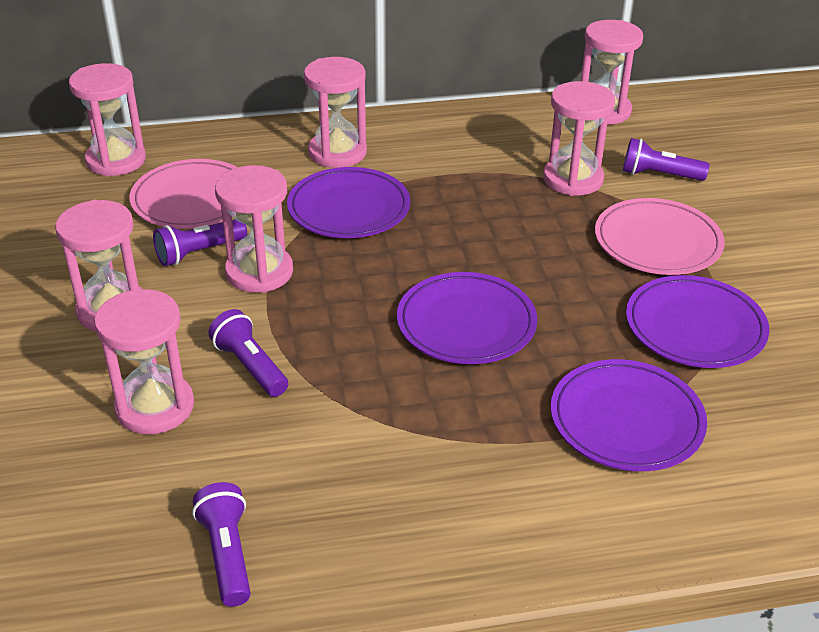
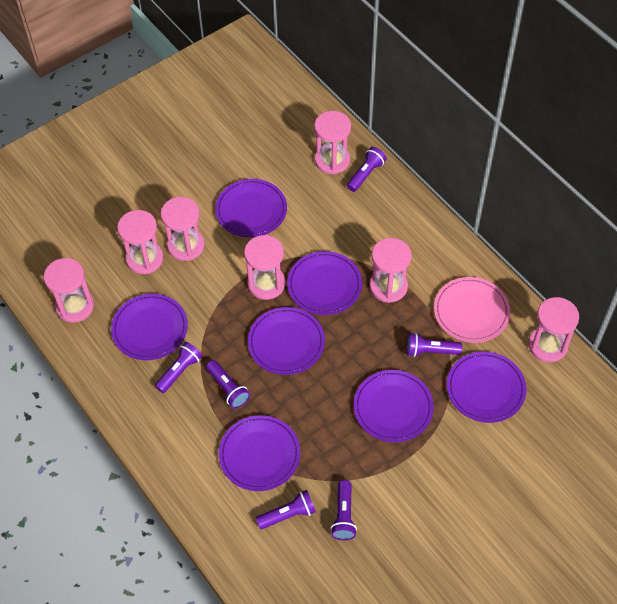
pink plate: 2 -> 1
purple flashlight: 4 -> 6
purple plate: 4 -> 7

